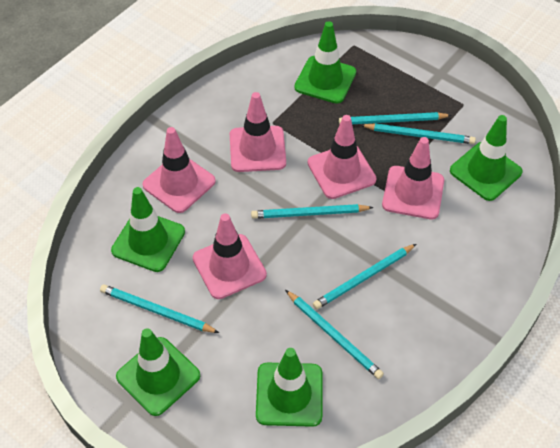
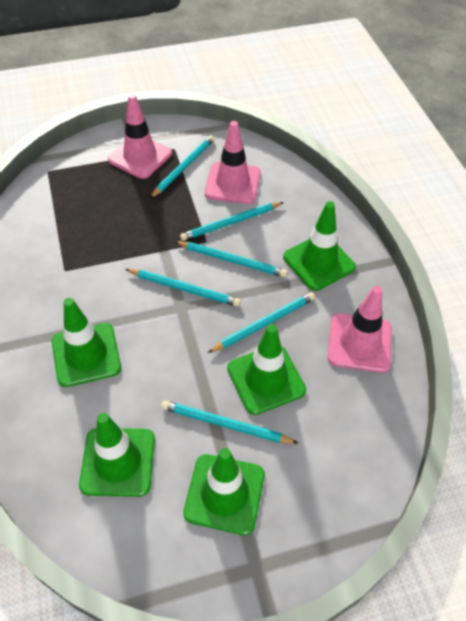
pink traffic cone: 5 -> 3

